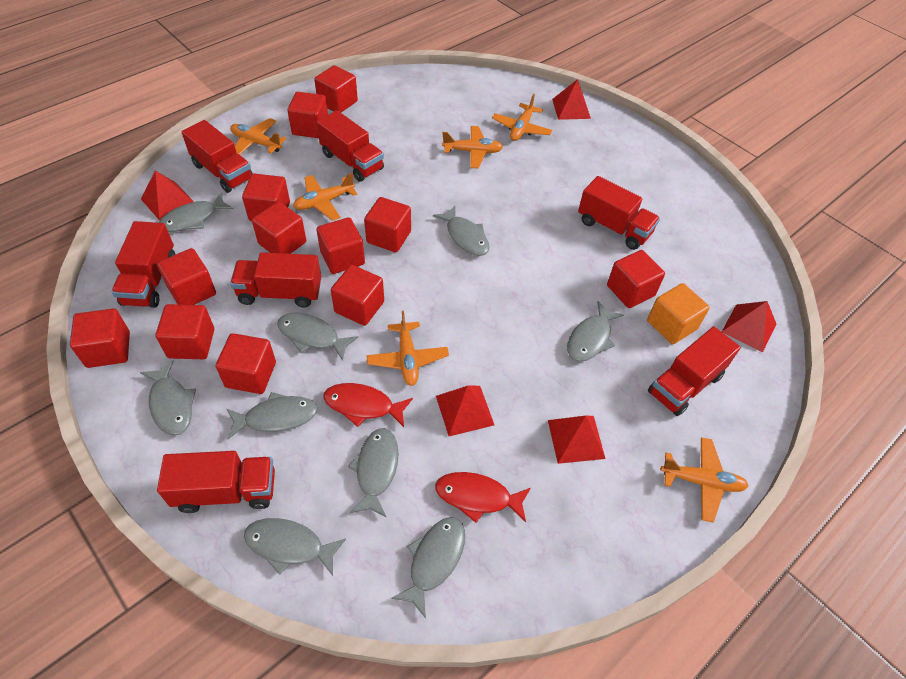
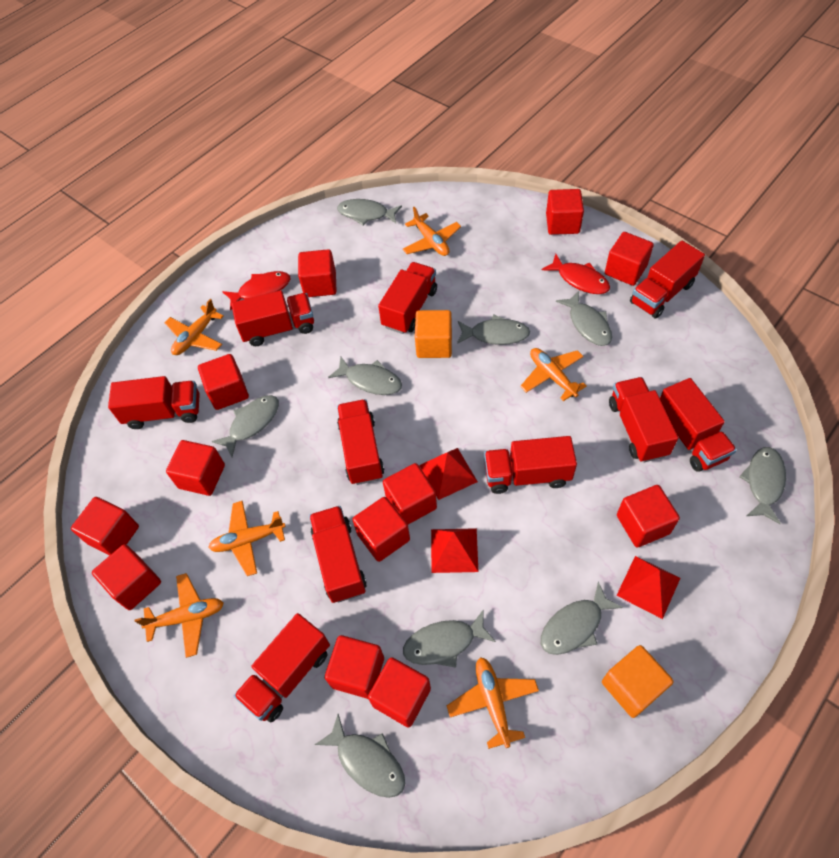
orange cube: 1 -> 2
red pyramid: 5 -> 3
red truck: 7 -> 10

